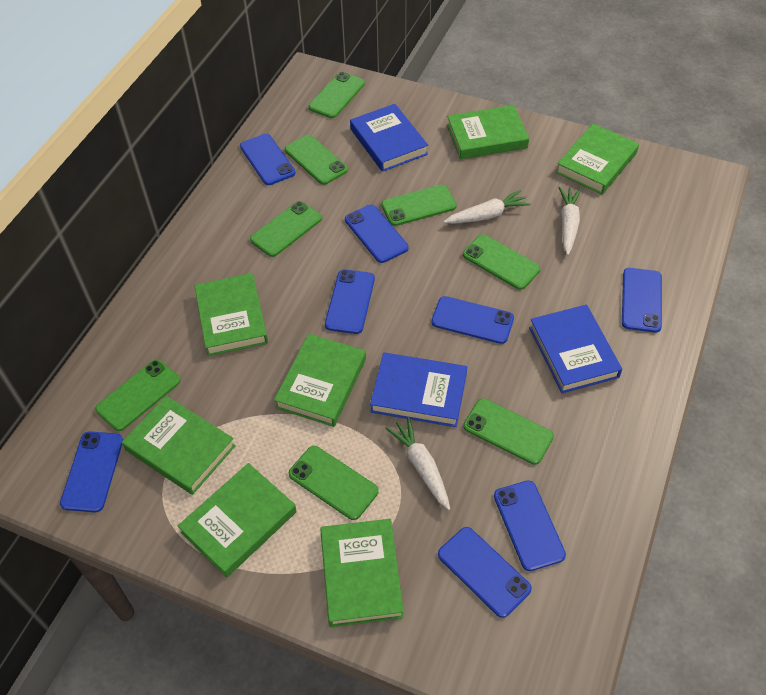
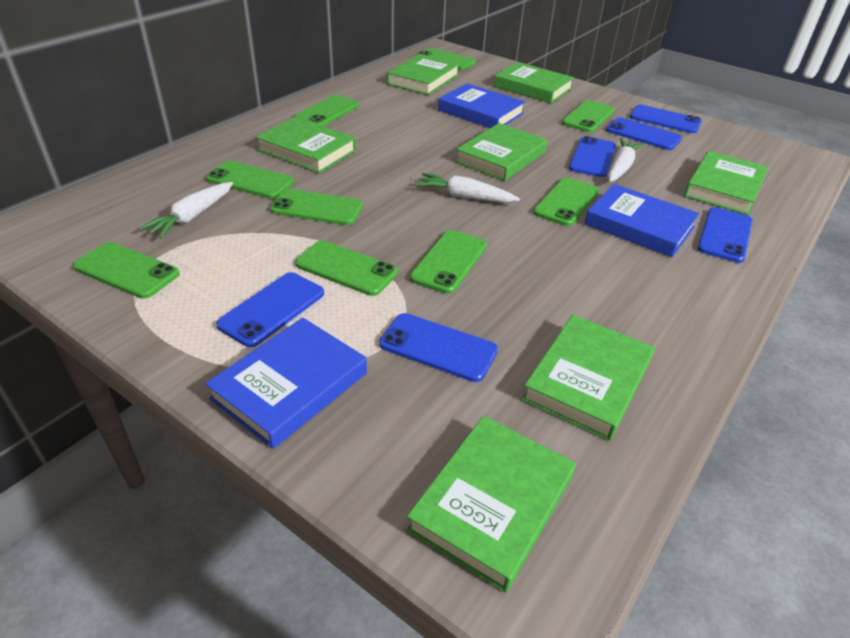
blue phone: 8 -> 6
green phone: 8 -> 9

